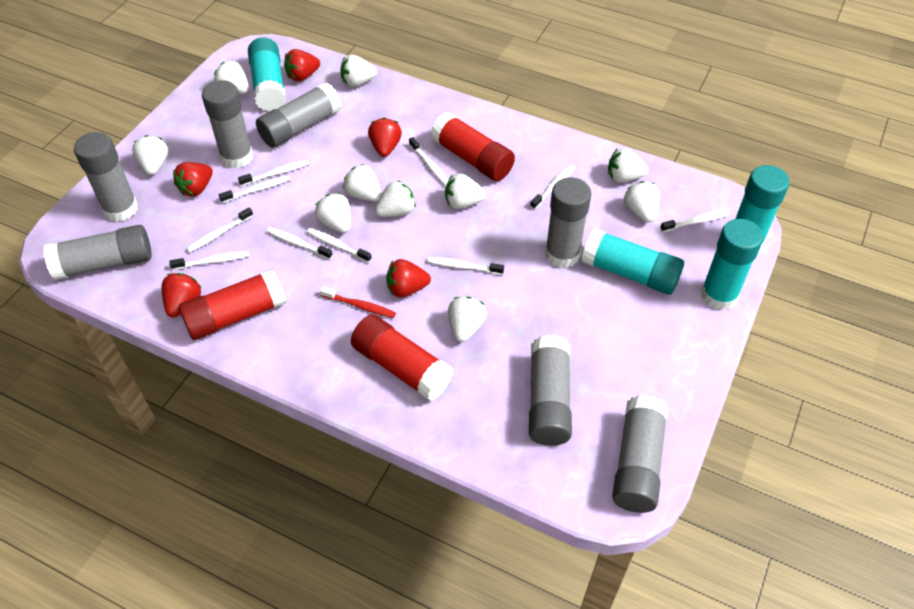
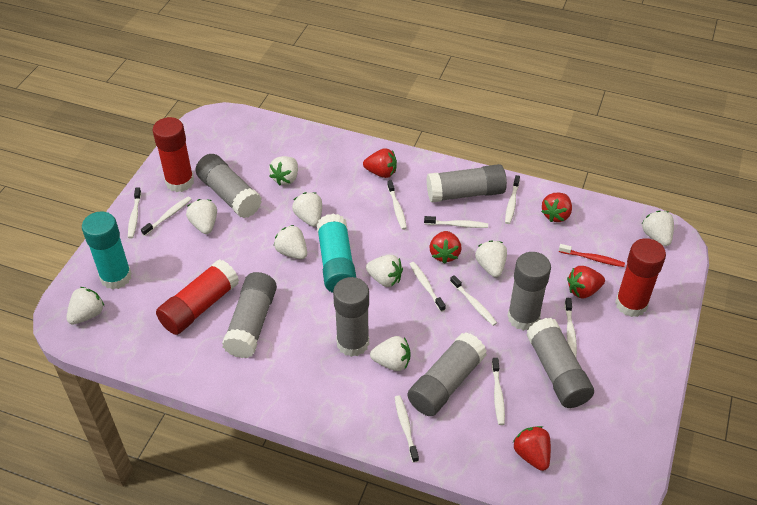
turquoise glue stick: 4 -> 2
white strawberry: 10 -> 9

